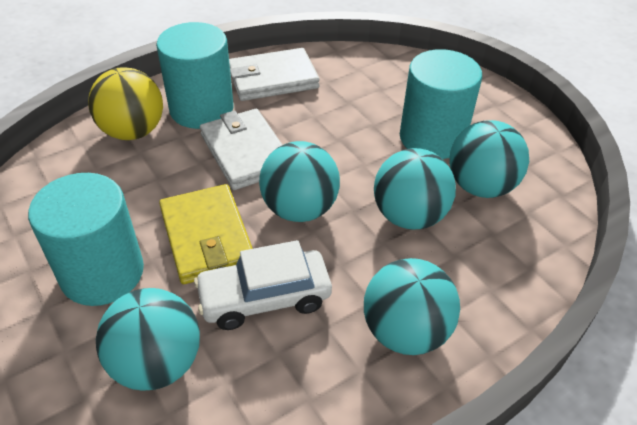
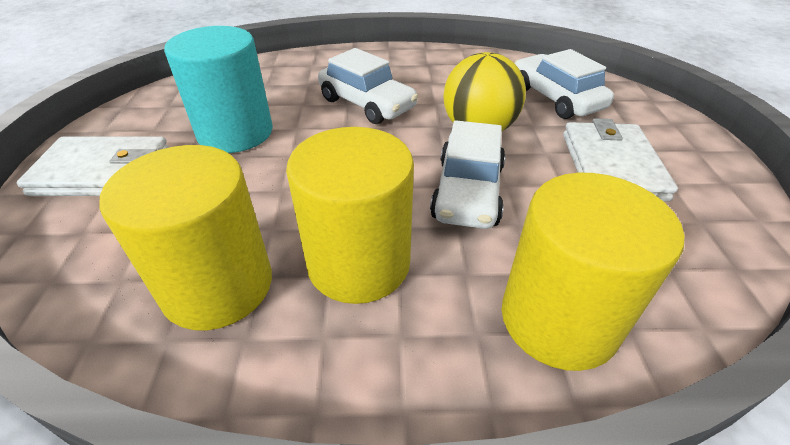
turquoise ball: 5 -> 0
turquoise cylinder: 3 -> 1
white car: 1 -> 3
yellow cylinder: 0 -> 3
yellow wallet: 1 -> 0

